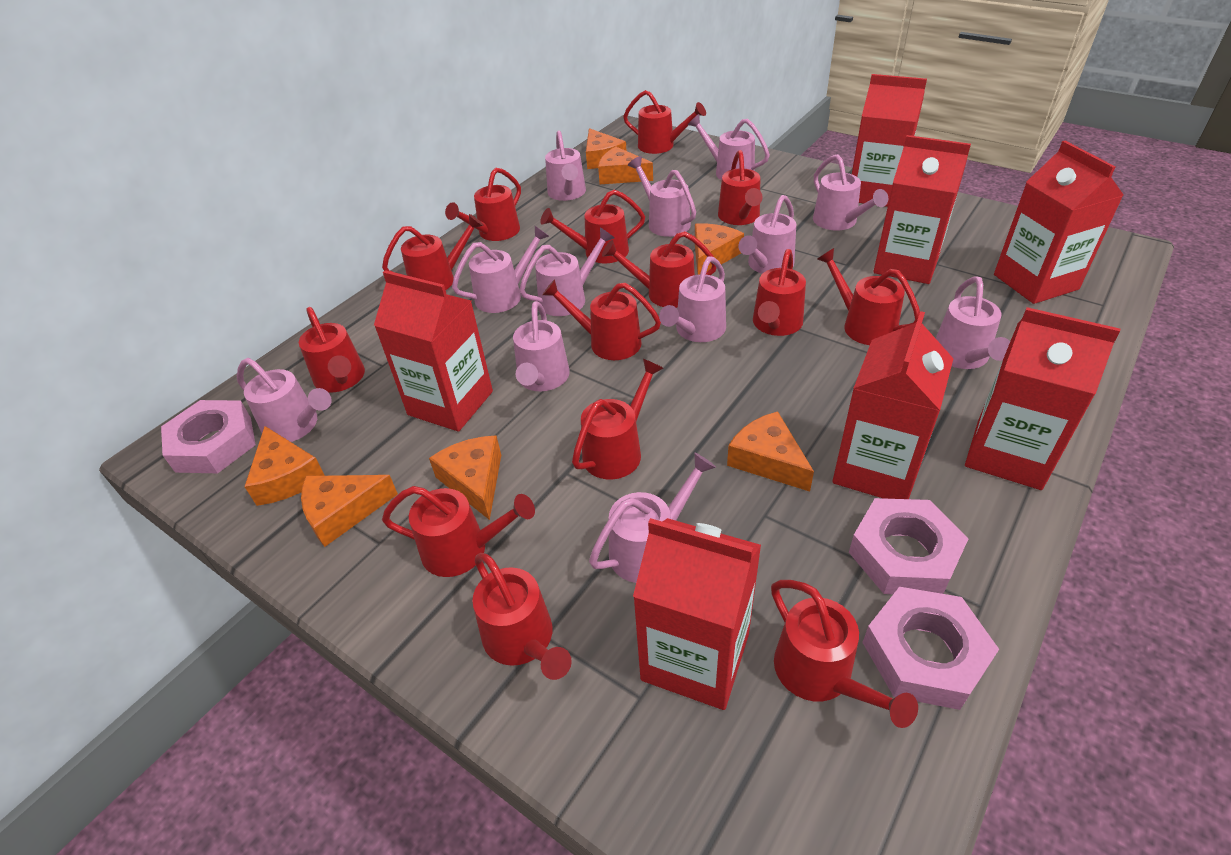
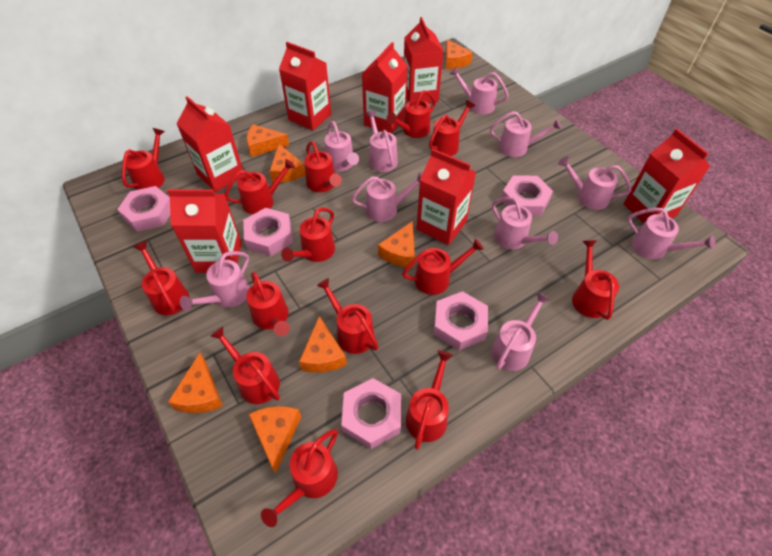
pink nut: 3 -> 5
pink watering can: 12 -> 10

